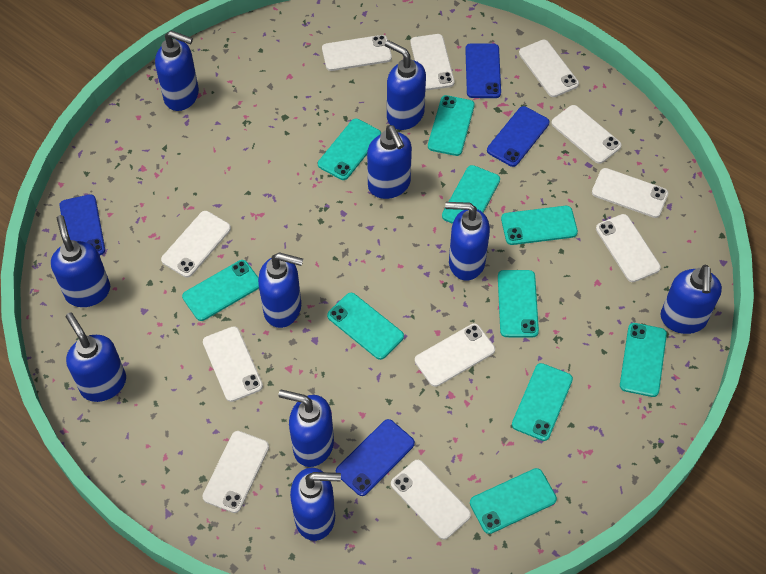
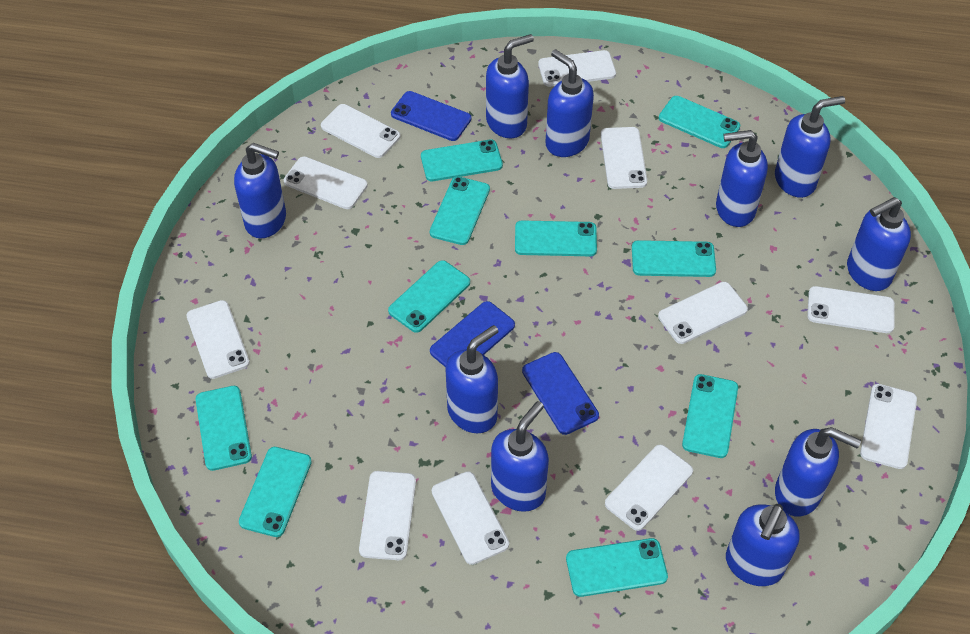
blue phone: 4 -> 3

